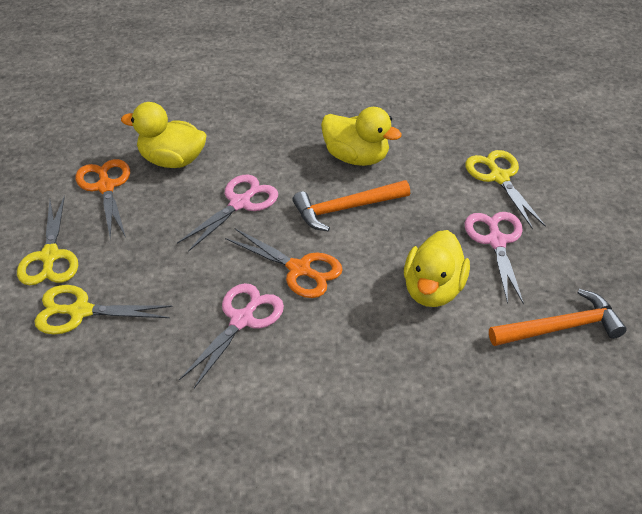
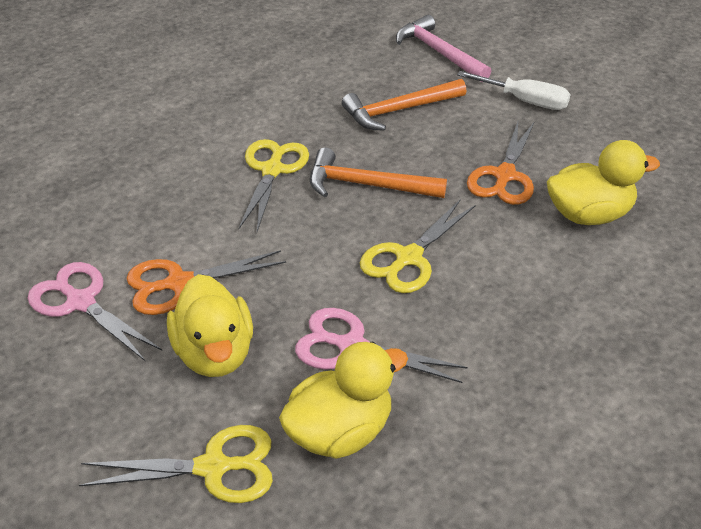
pink hammer: 0 -> 1
pink scissors: 3 -> 2
white screwdriver: 0 -> 1

